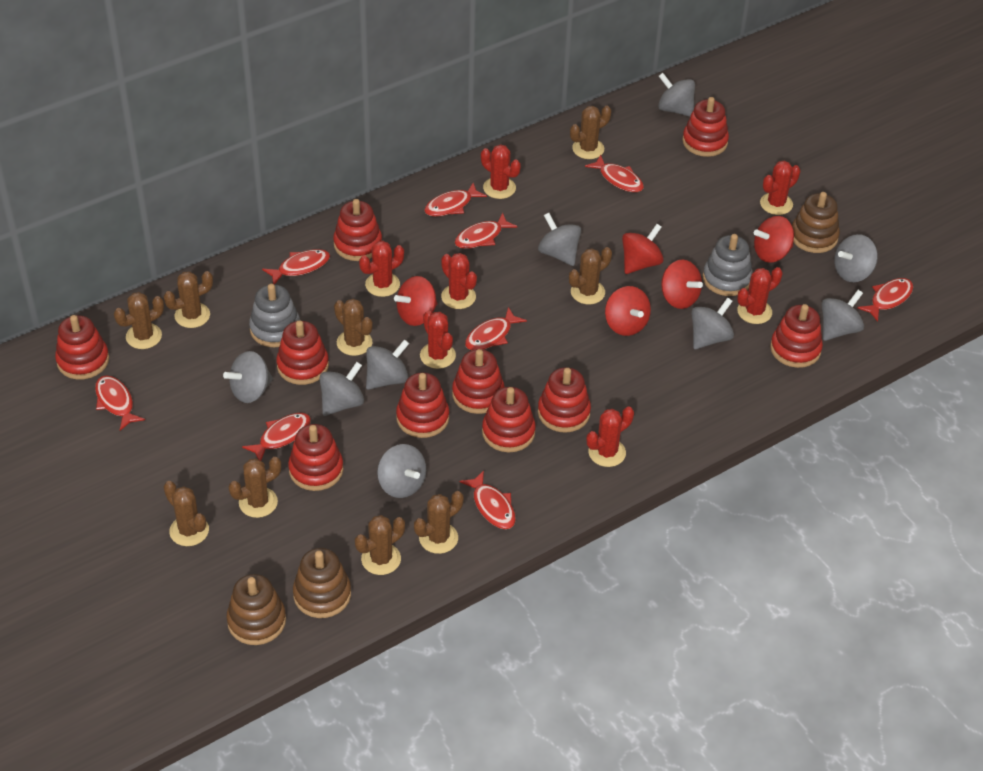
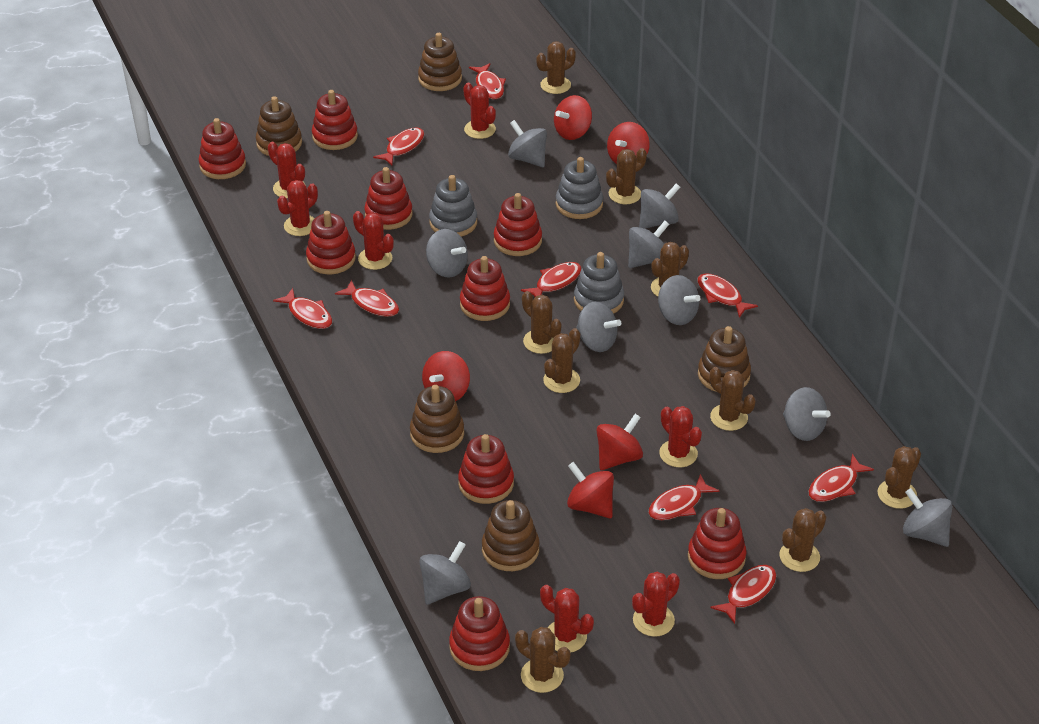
brown stacking toy: 3 -> 5
grey stacking toy: 2 -> 3
red stacking toy: 10 -> 9

